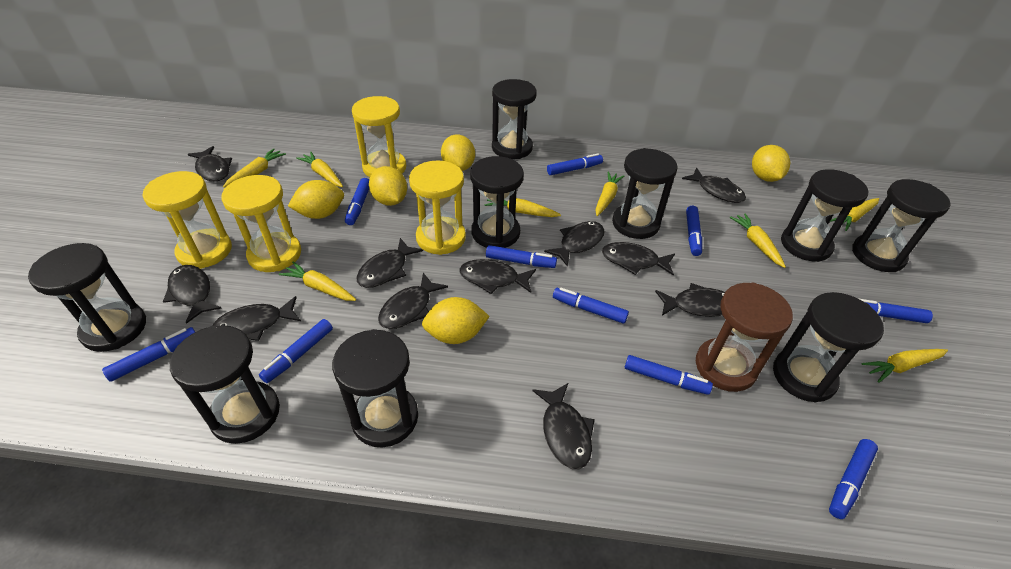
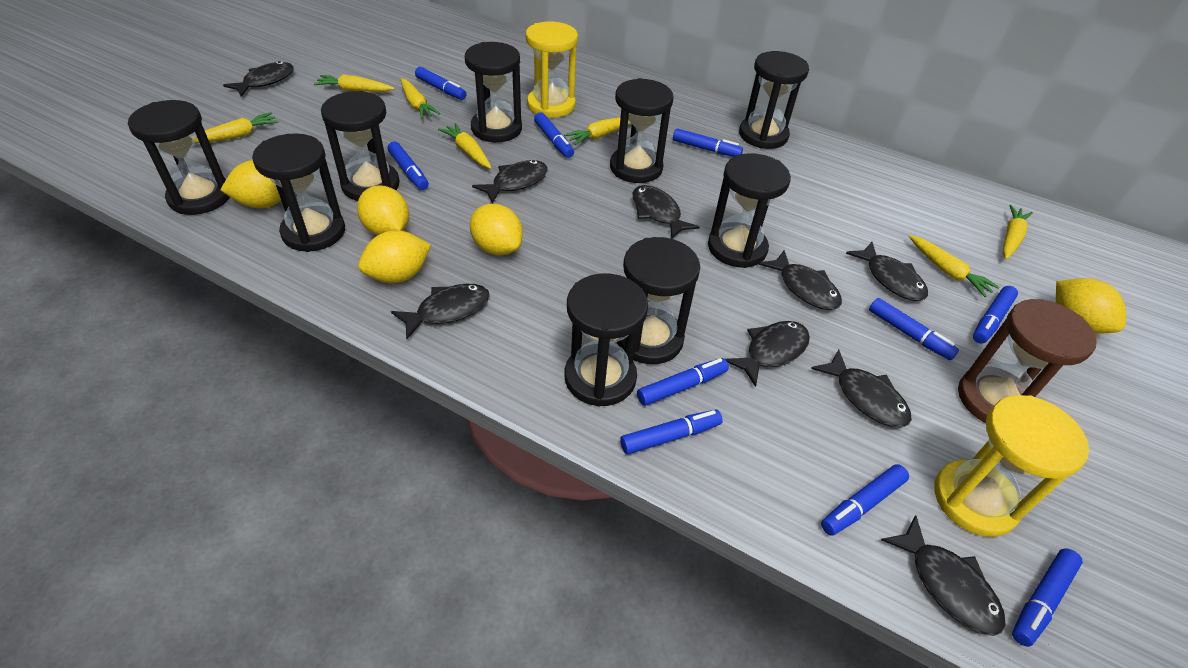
black fish: 11 -> 9
yellow carrot: 8 -> 7
yellow hourglass: 4 -> 2

